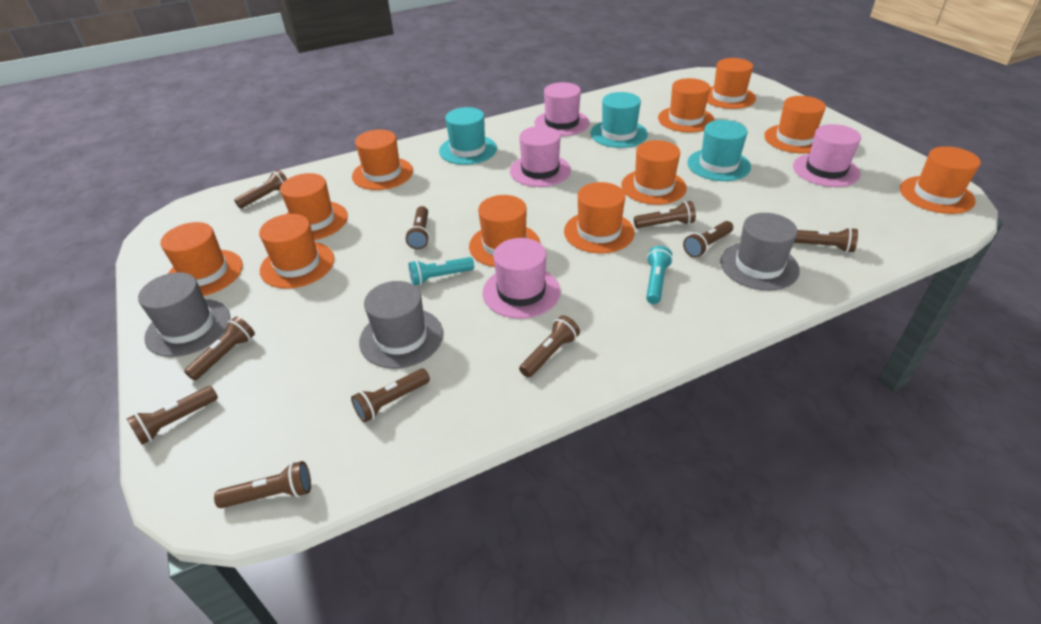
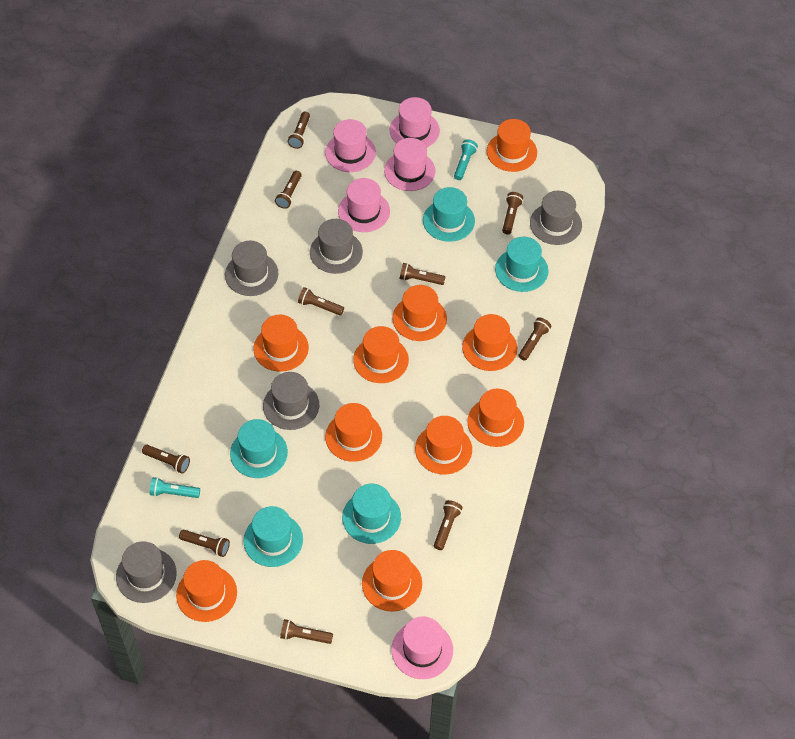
grey hat: 3 -> 5
orange hat: 11 -> 10
pink hat: 4 -> 5
turquoise hat: 3 -> 5

